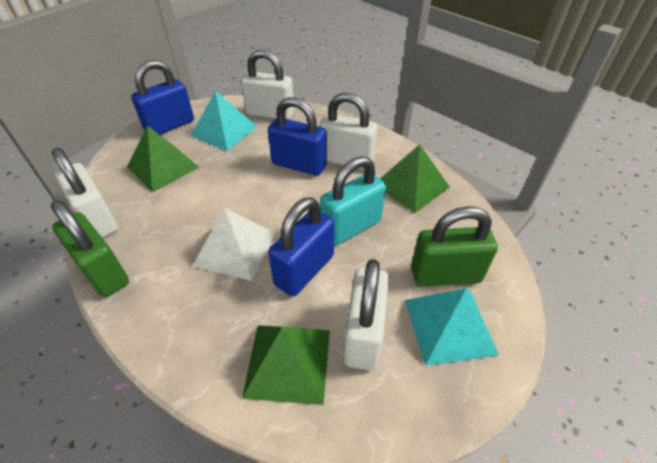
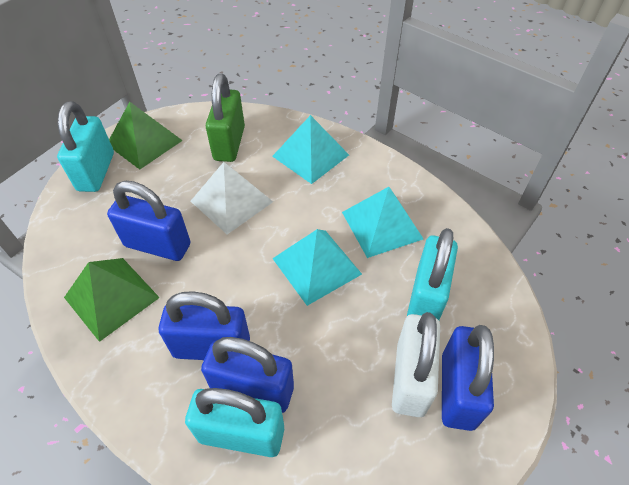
blue padlock: 3 -> 4
green padlock: 2 -> 1
green pyramid: 3 -> 2
turquoise padlock: 1 -> 3
turquoise pyramid: 2 -> 3
white padlock: 4 -> 1

